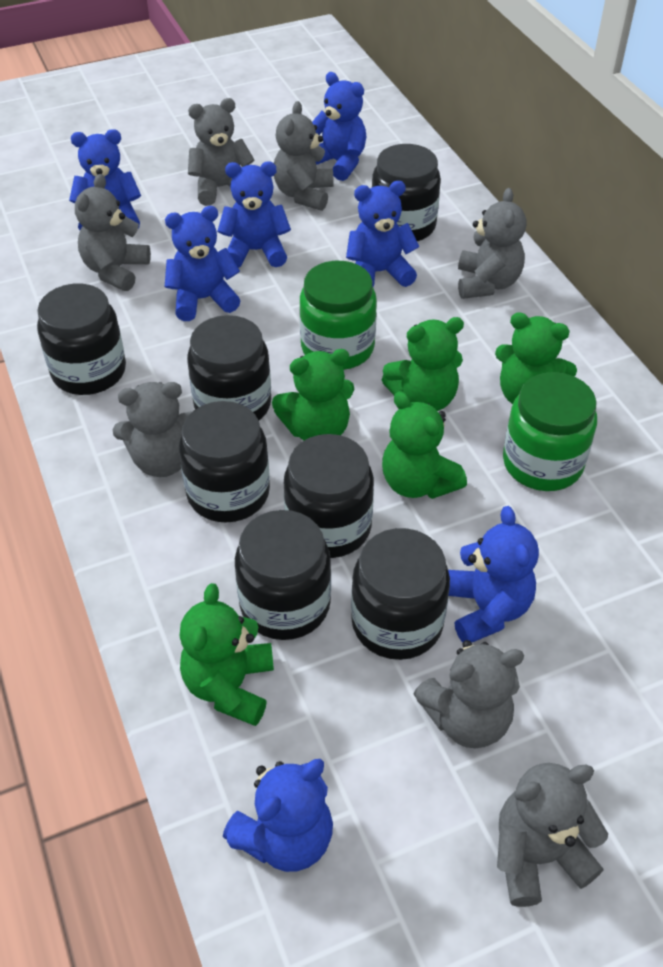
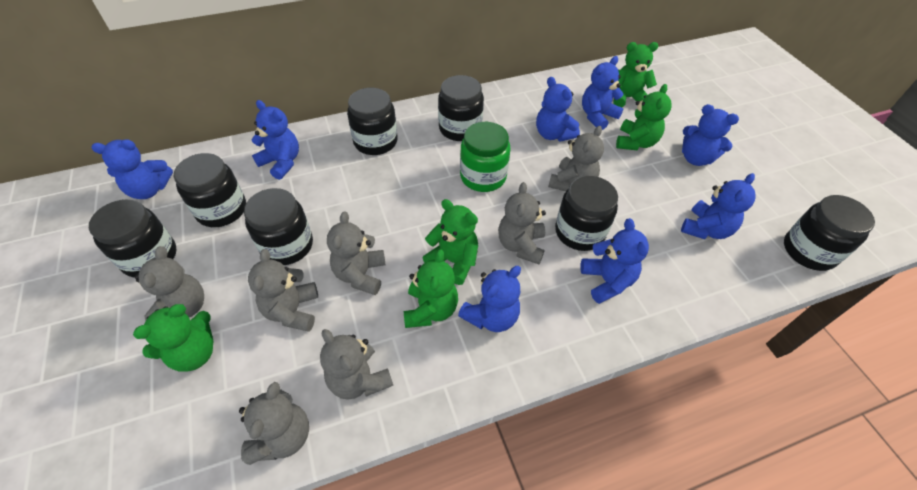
blue teddy bear: 7 -> 8
green jar: 2 -> 1

